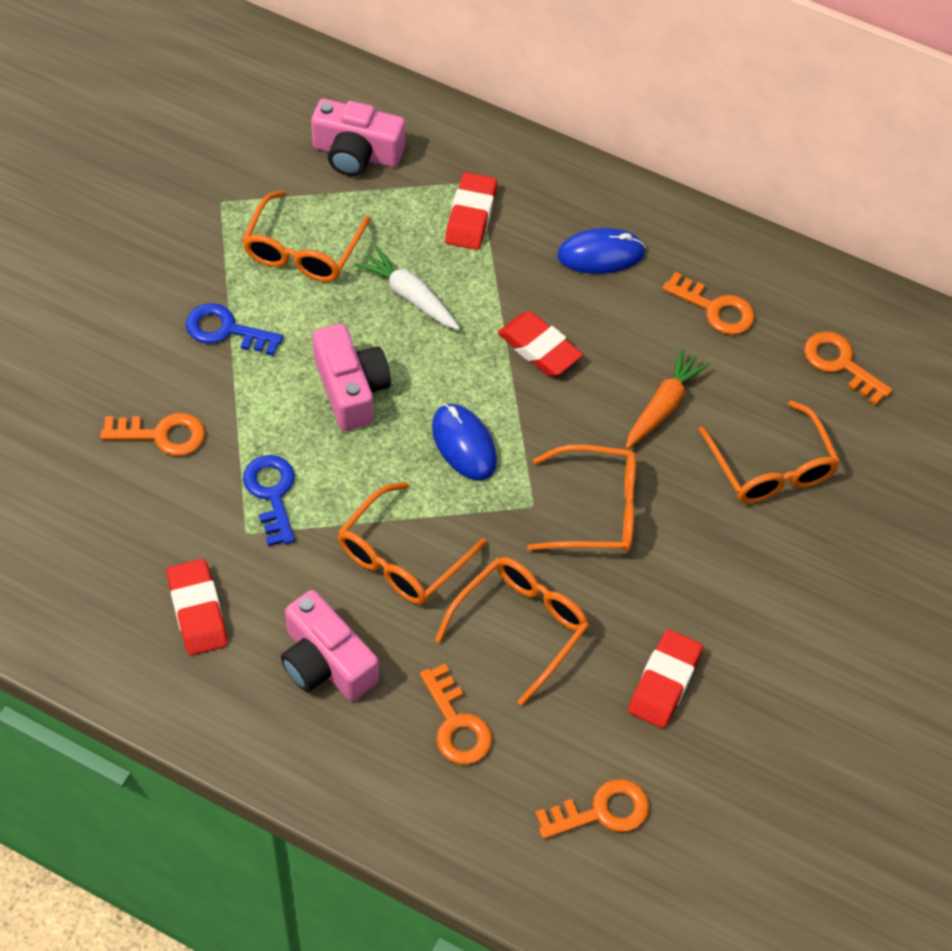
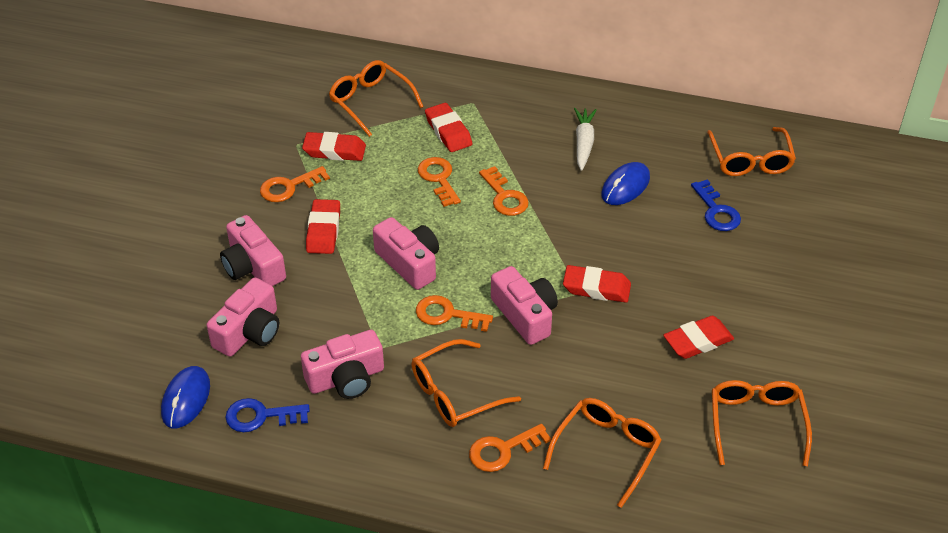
orange carrot: 1 -> 0
pink camera: 3 -> 5
red eraser: 4 -> 5

